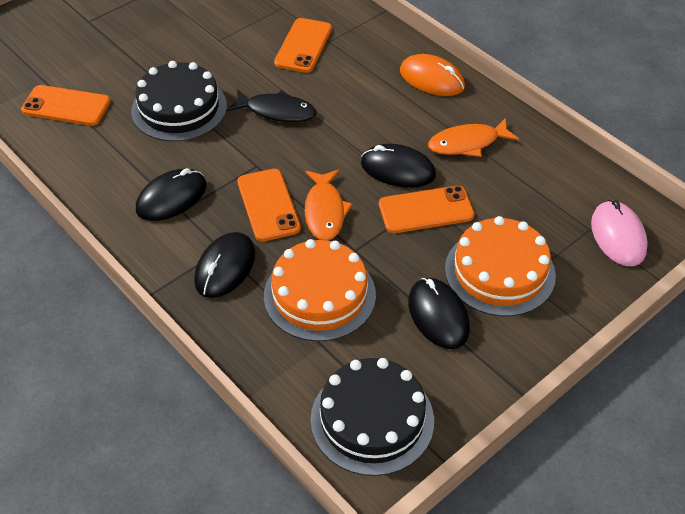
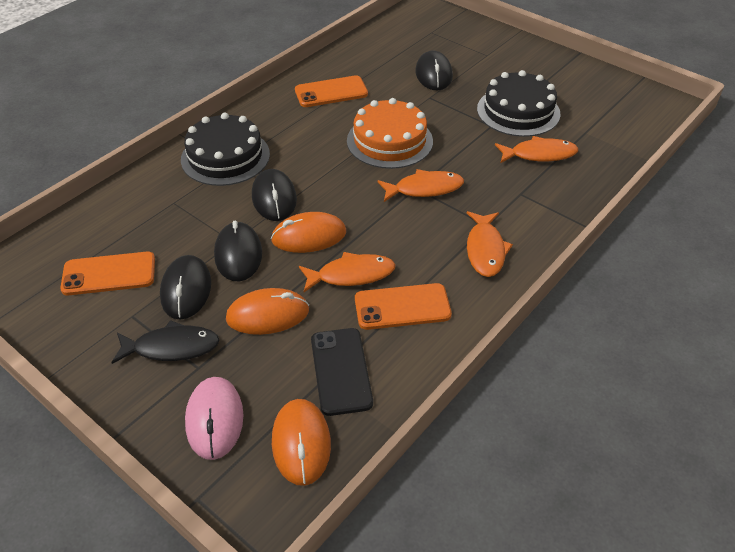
black phone: 0 -> 1
orange cake: 2 -> 1
orange fish: 2 -> 4
orange mouse: 1 -> 3
orange phone: 4 -> 3

